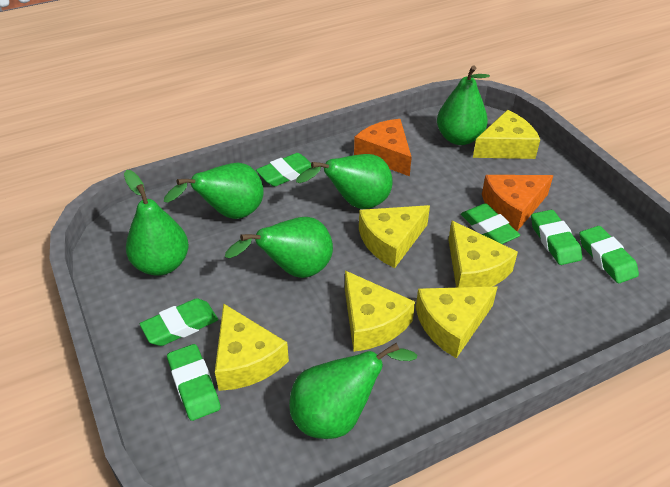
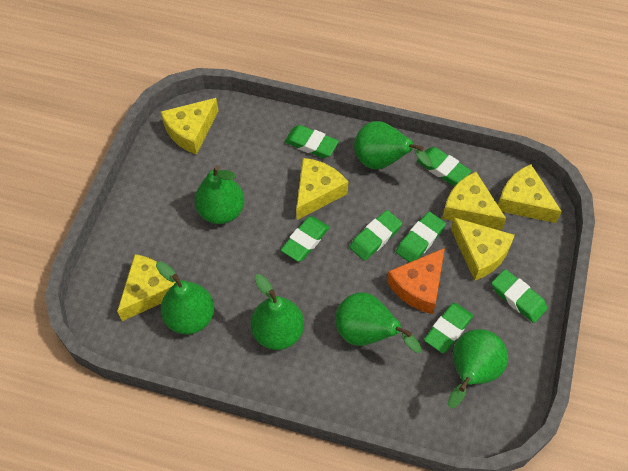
green eraser: 6 -> 7
orange cheese: 2 -> 1

